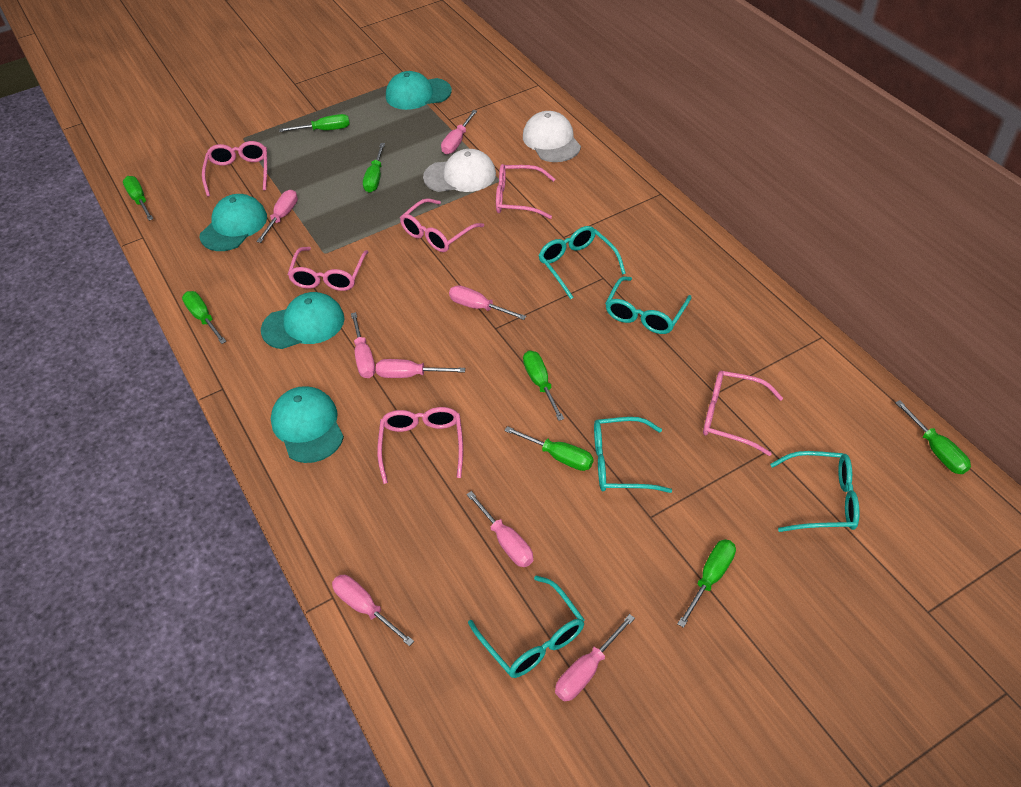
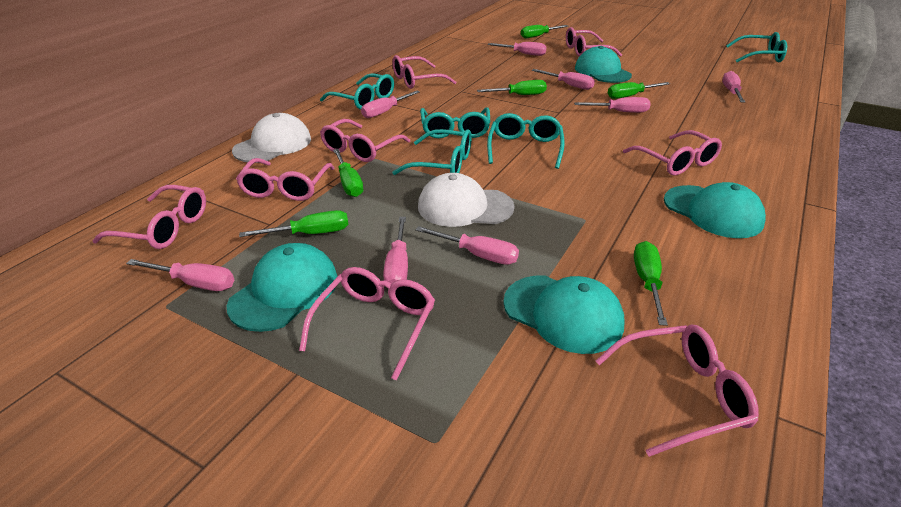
green screwdriver: 8 -> 6
pink glasses: 6 -> 8

